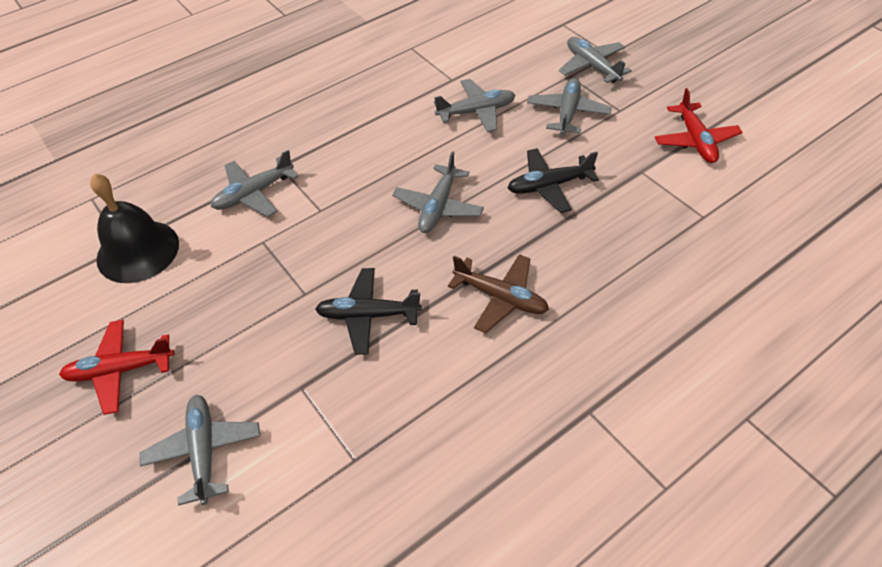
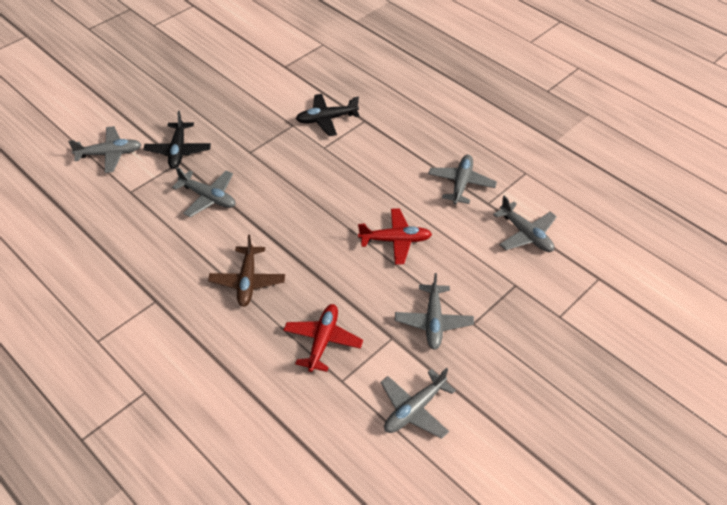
black bell: 1 -> 0

